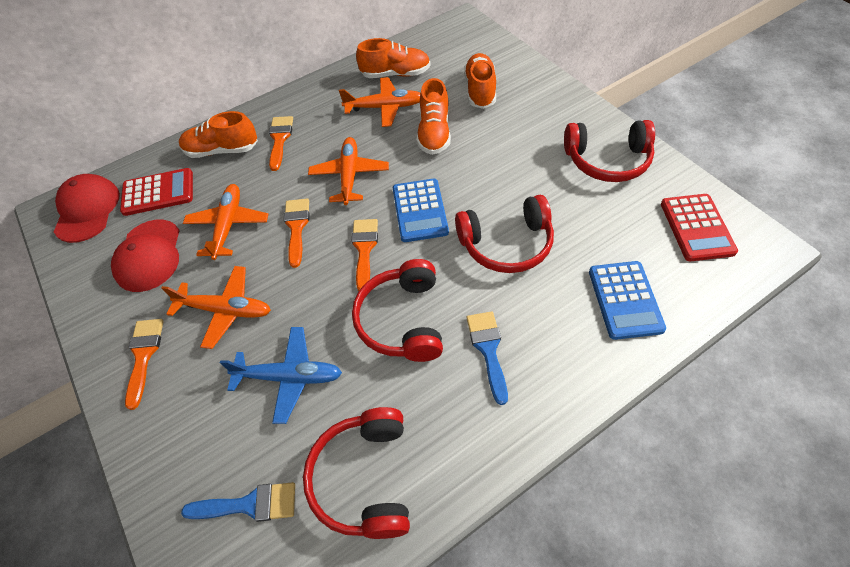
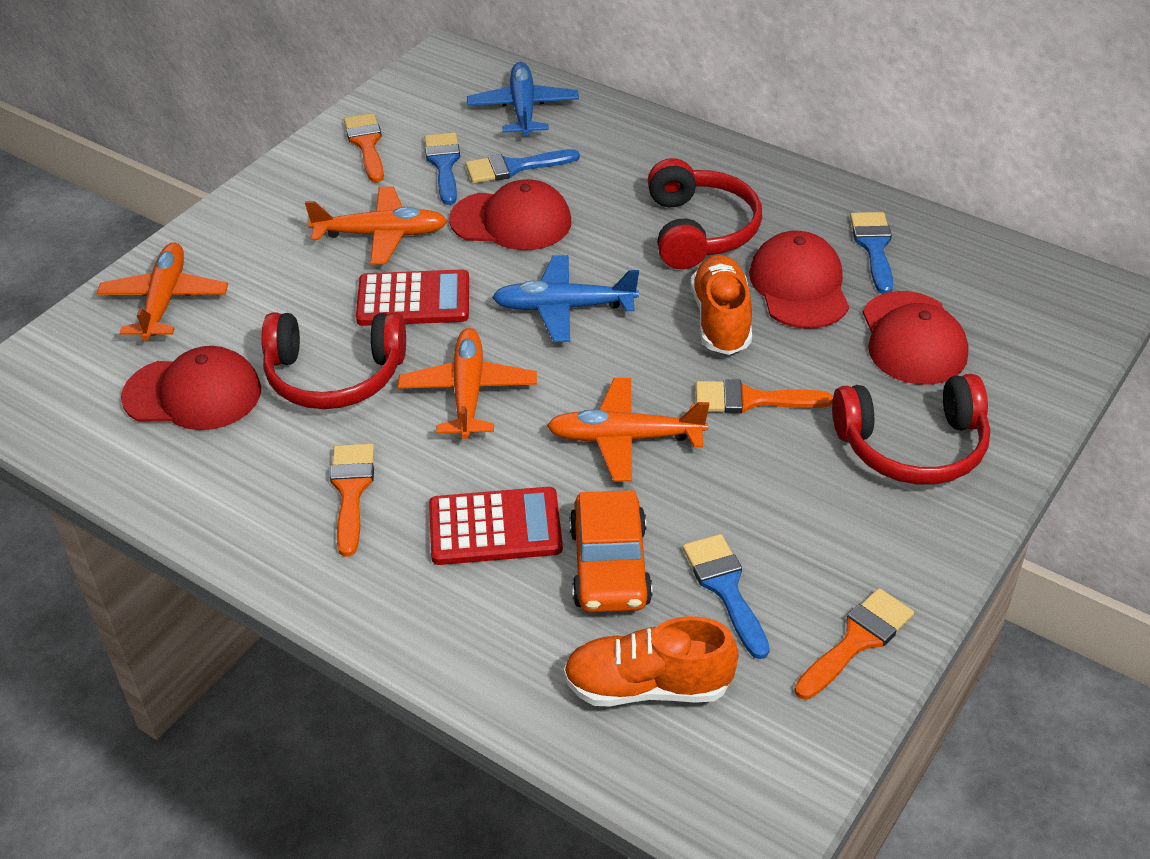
blue brush: 2 -> 4
blue calculator: 2 -> 0
blue plane: 1 -> 2
orange car: 0 -> 1
orange shoe: 4 -> 2
red cap: 2 -> 4
red headphones: 4 -> 3

